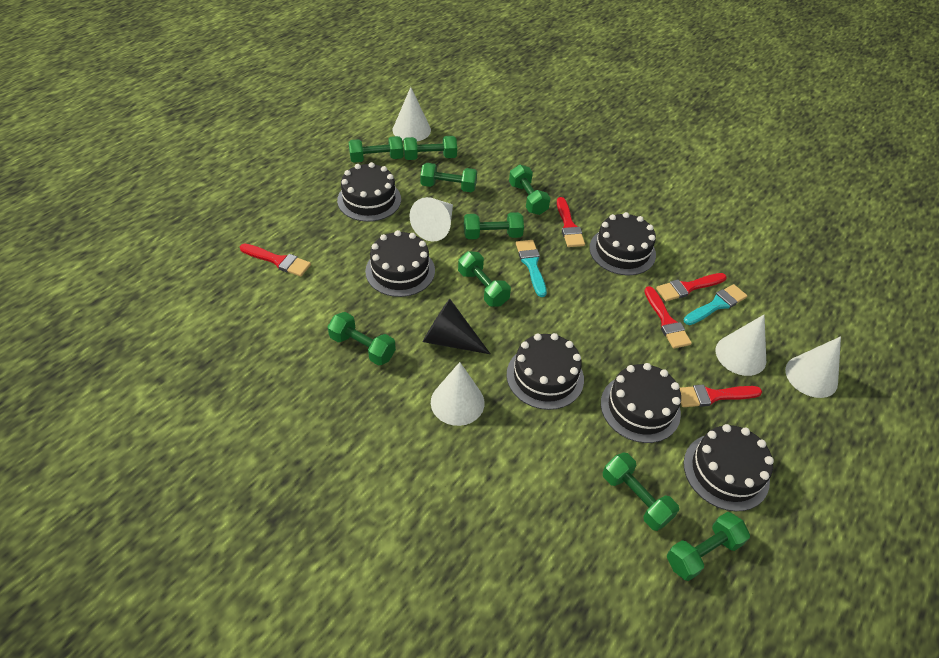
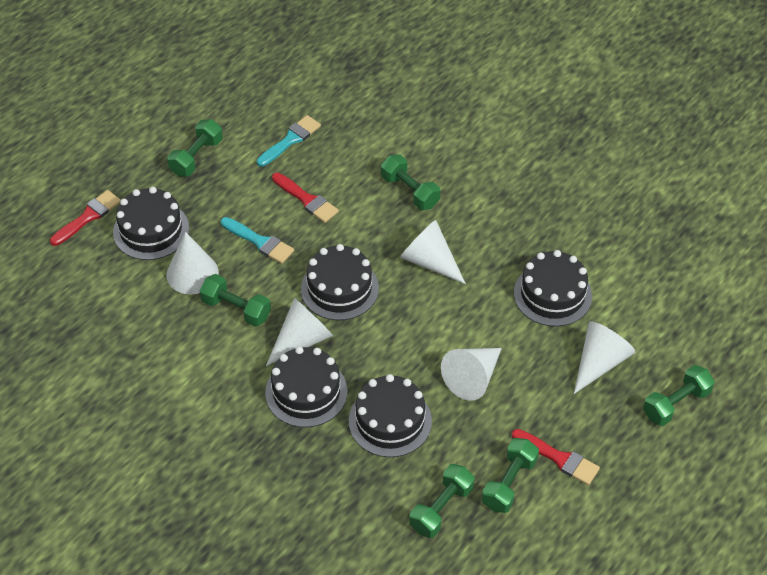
black cake: 6 -> 5
black cone: 1 -> 0
green dumbbell: 9 -> 6
red brush: 5 -> 3

